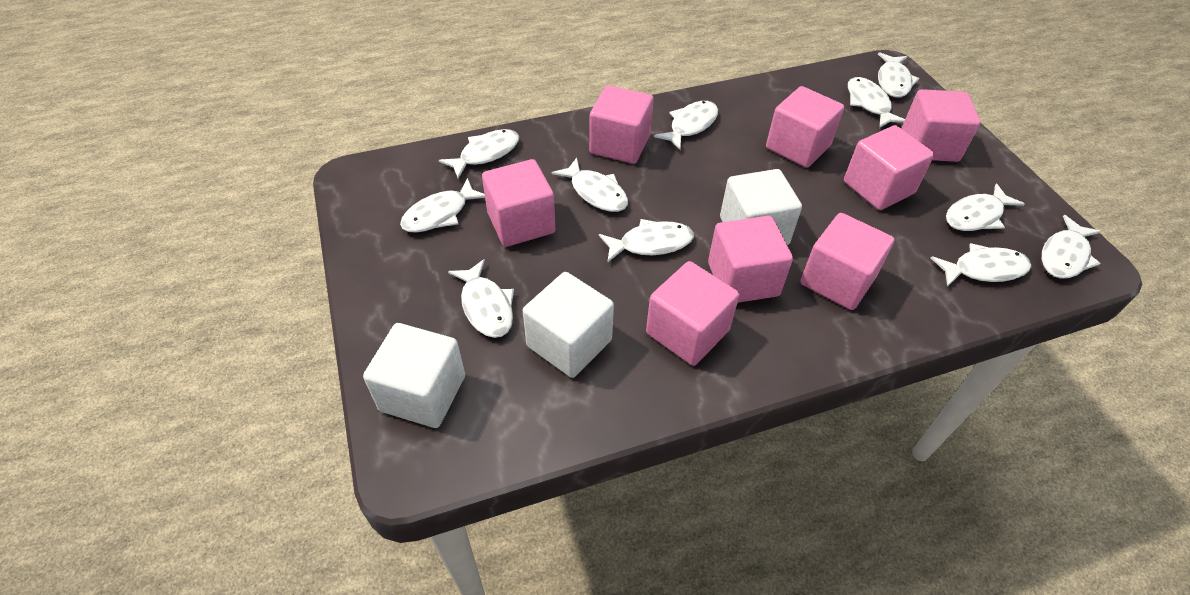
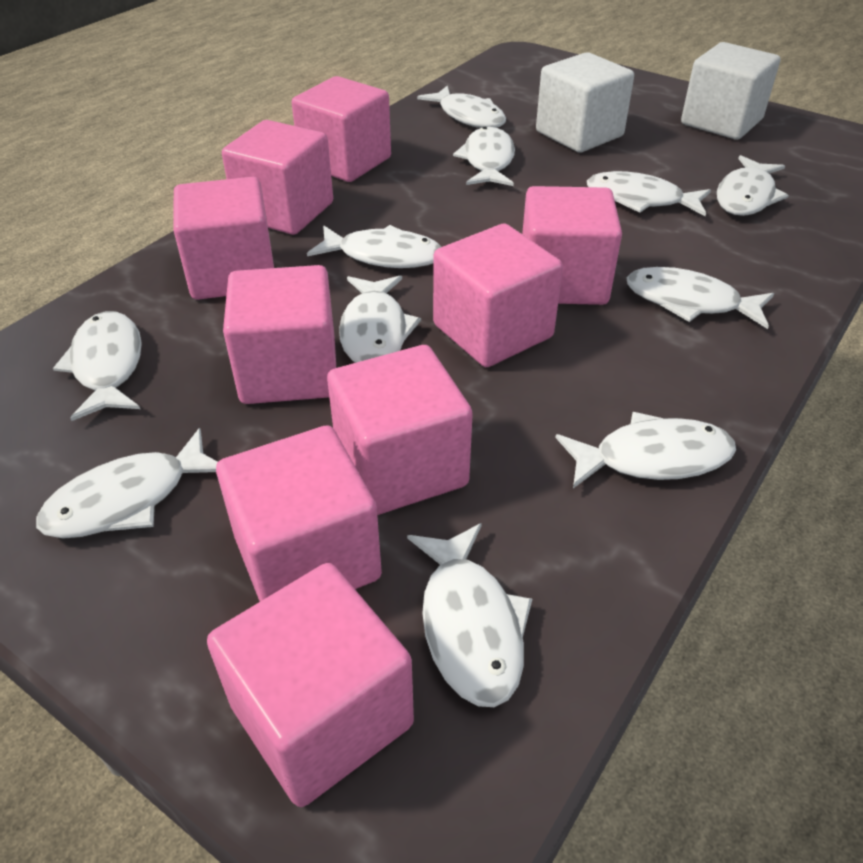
pink cube: 8 -> 9
white cube: 3 -> 2

